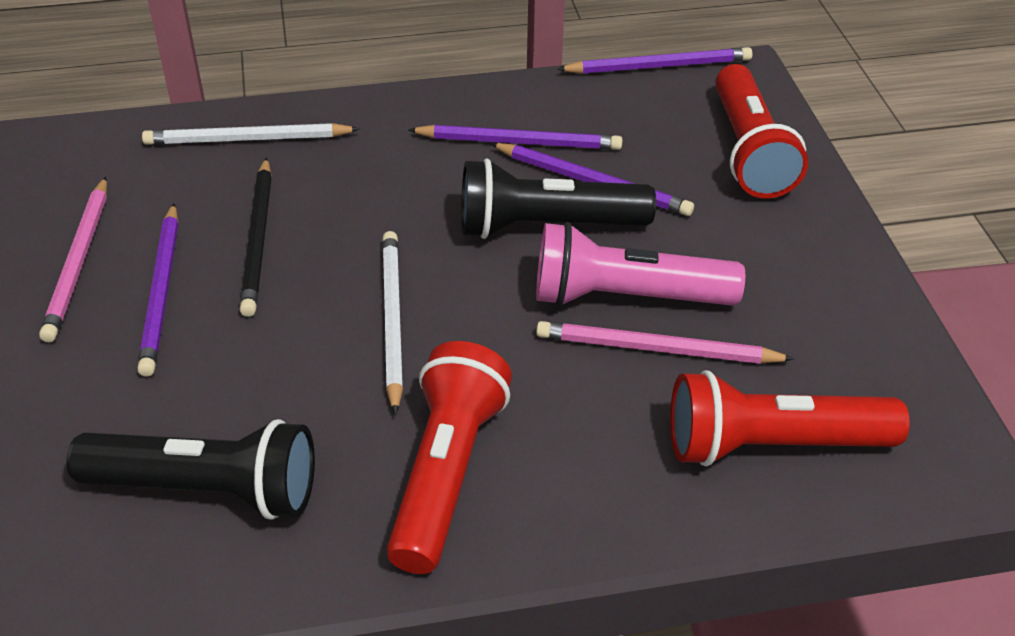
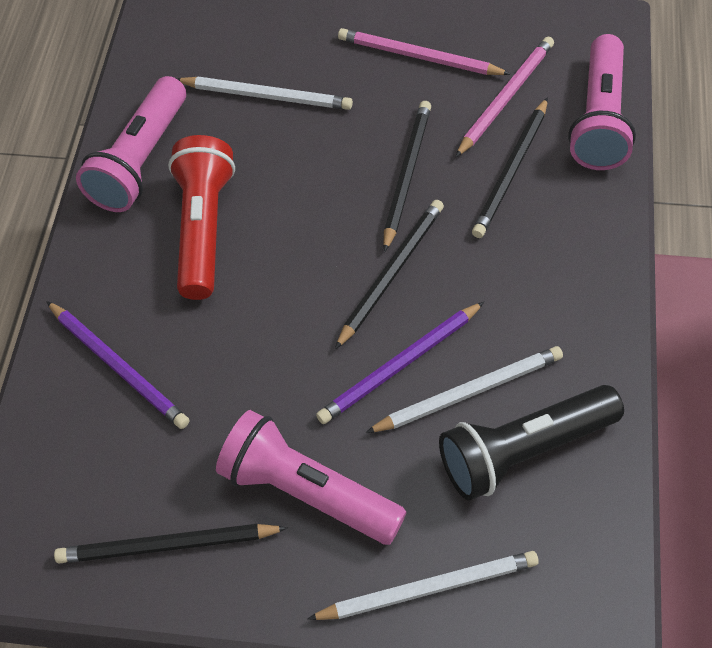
black flashlight: 2 -> 1
black pencil: 1 -> 4
pink flashlight: 1 -> 3
purple pencil: 4 -> 2
red flashlight: 3 -> 1
white pencil: 2 -> 3

